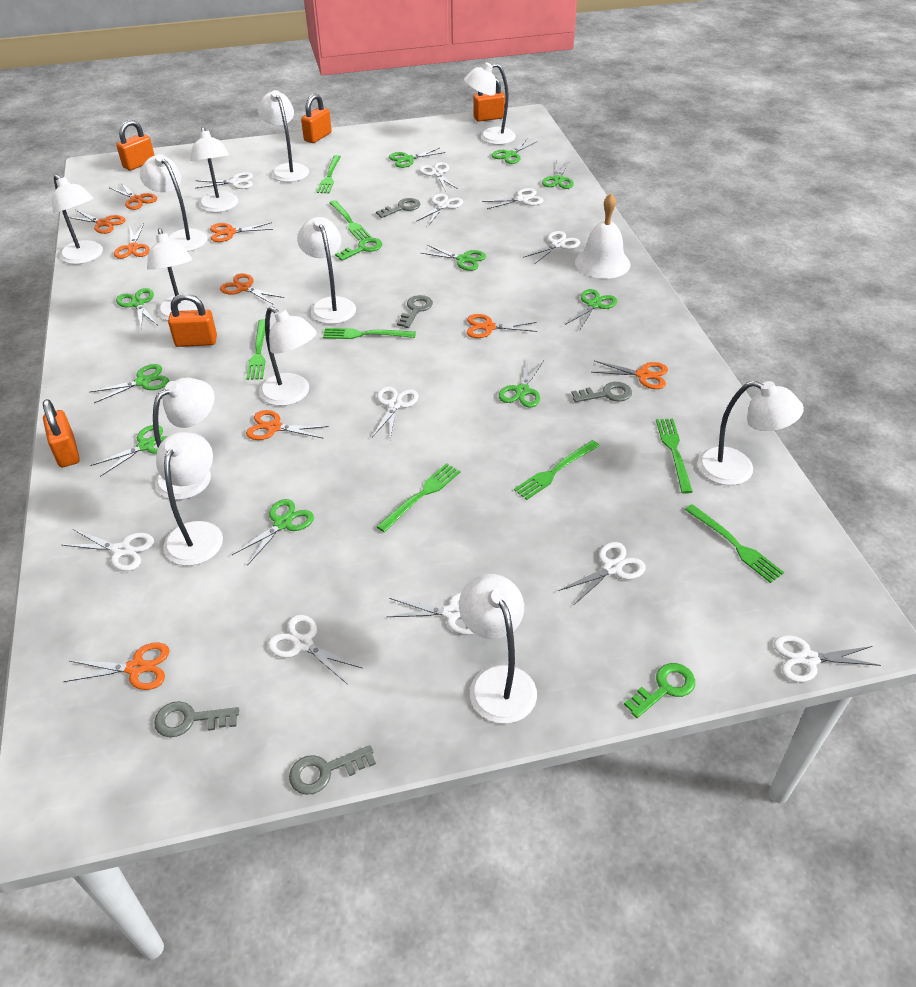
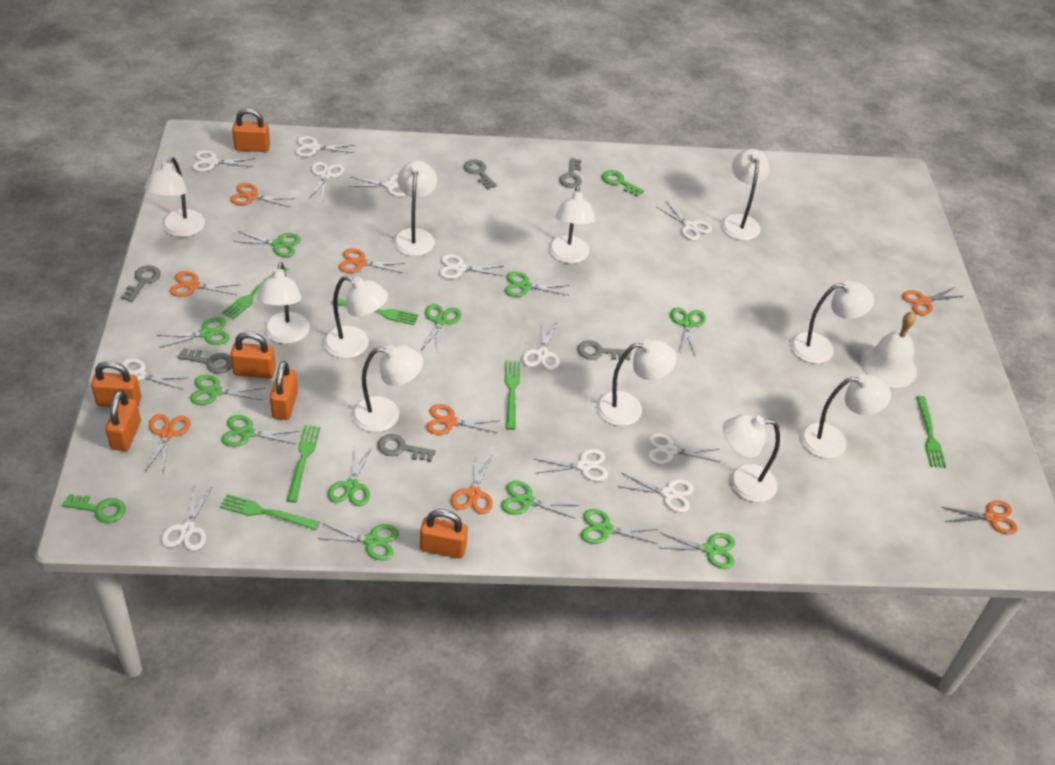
green fork: 8 -> 6
green scissors: 10 -> 12
grey key: 5 -> 6
orange padlock: 5 -> 6
orange scissors: 9 -> 8
white lamp: 12 -> 11
white scissors: 11 -> 12

